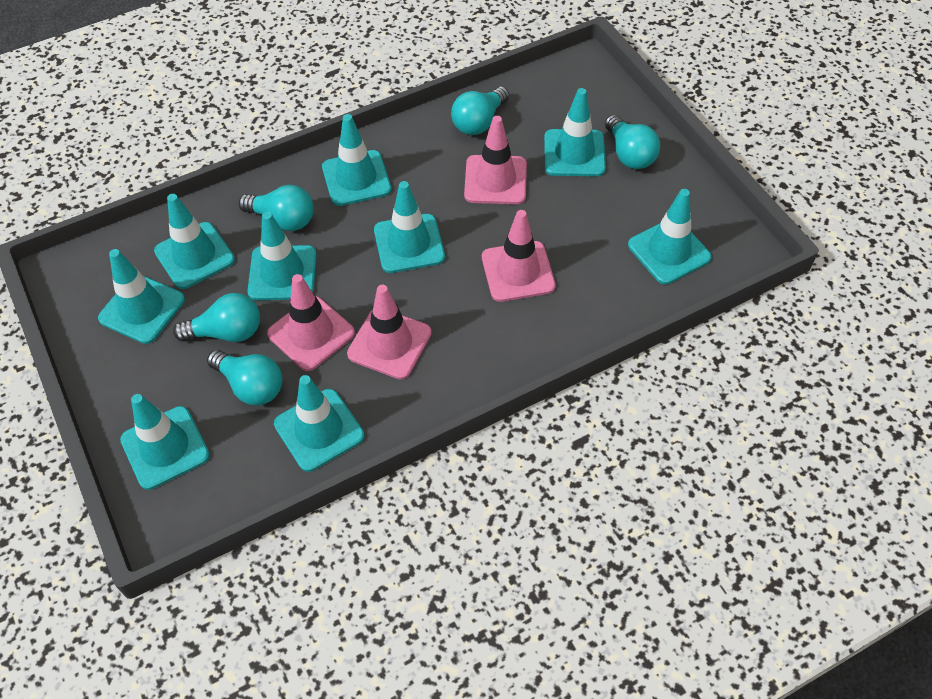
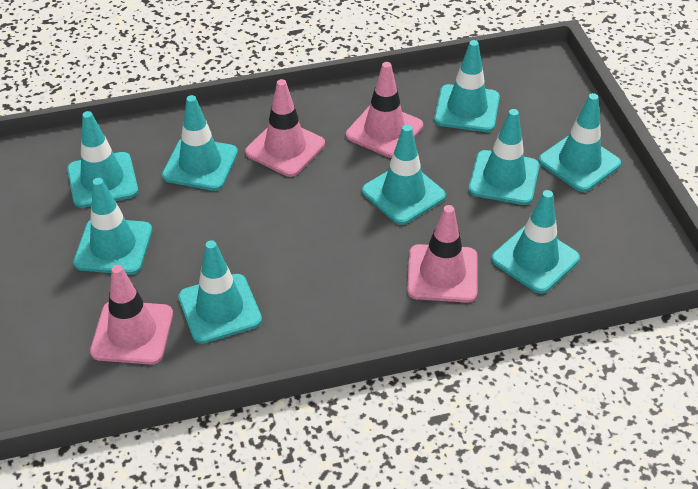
turquoise light bulb: 5 -> 0

